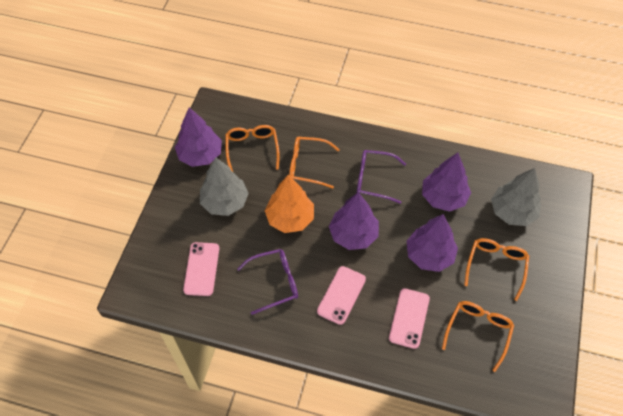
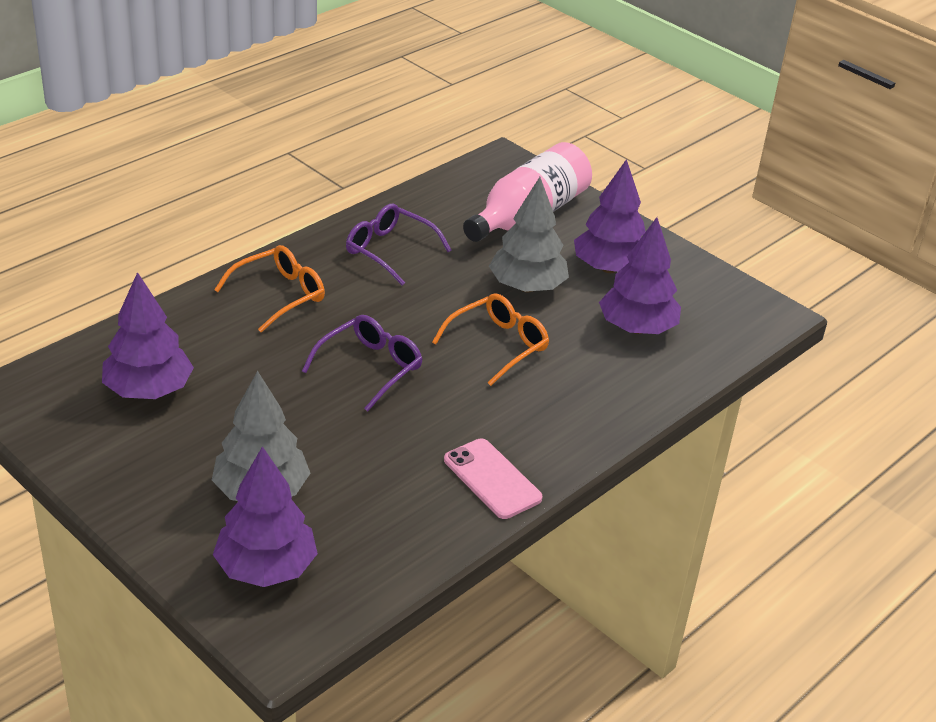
orange glasses: 4 -> 2
orange tree: 1 -> 0
pink bottle: 0 -> 1
pink phone: 3 -> 1

